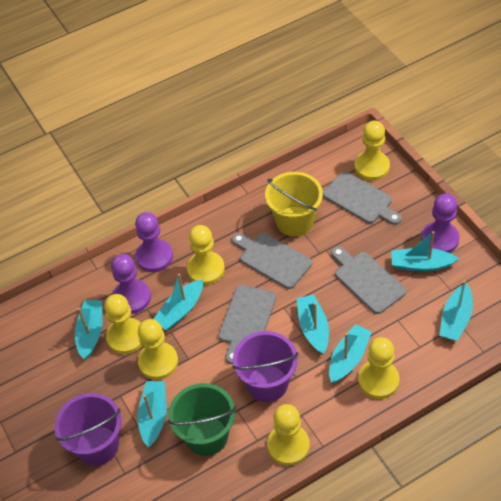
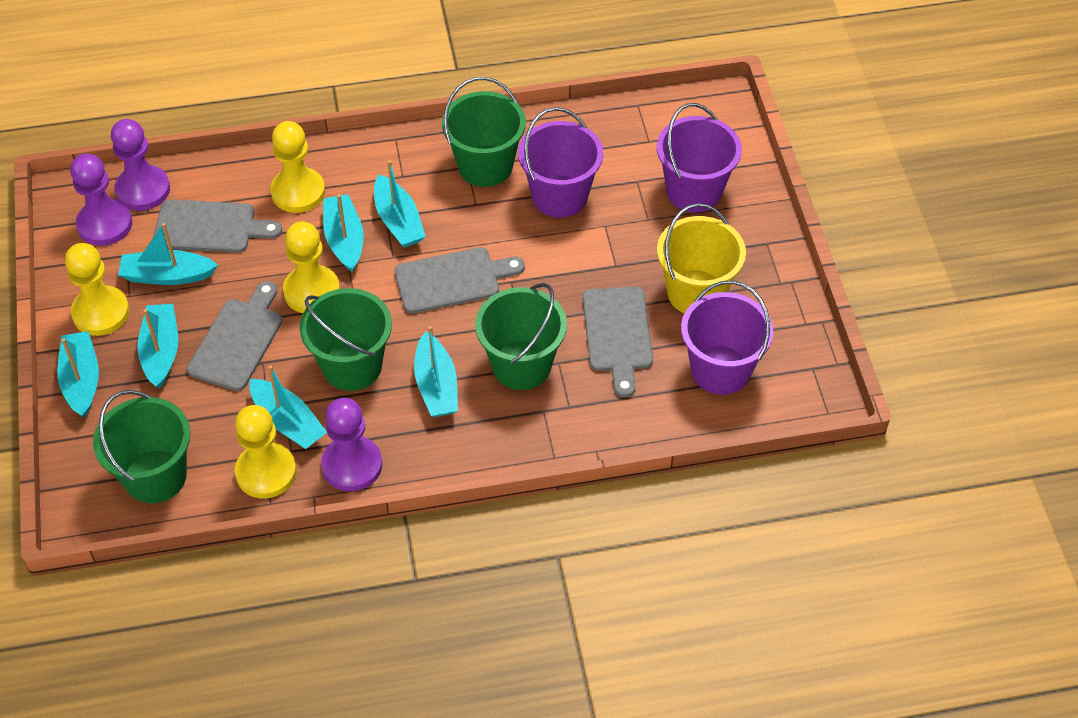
green bucket: 1 -> 4
purple bucket: 2 -> 3
yellow pawn: 6 -> 4

